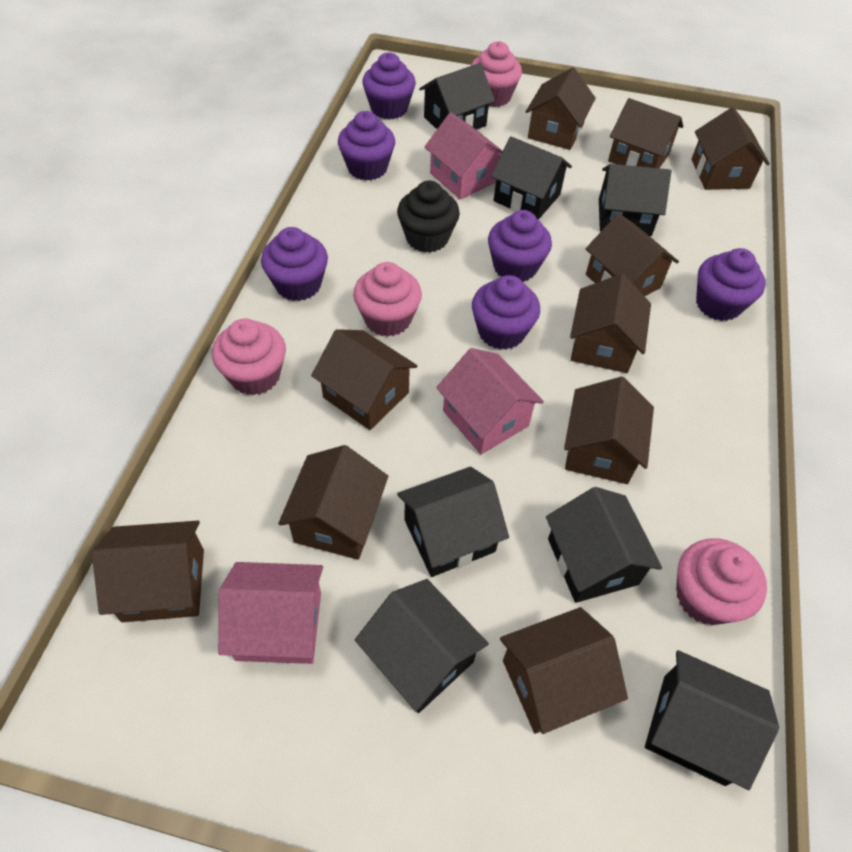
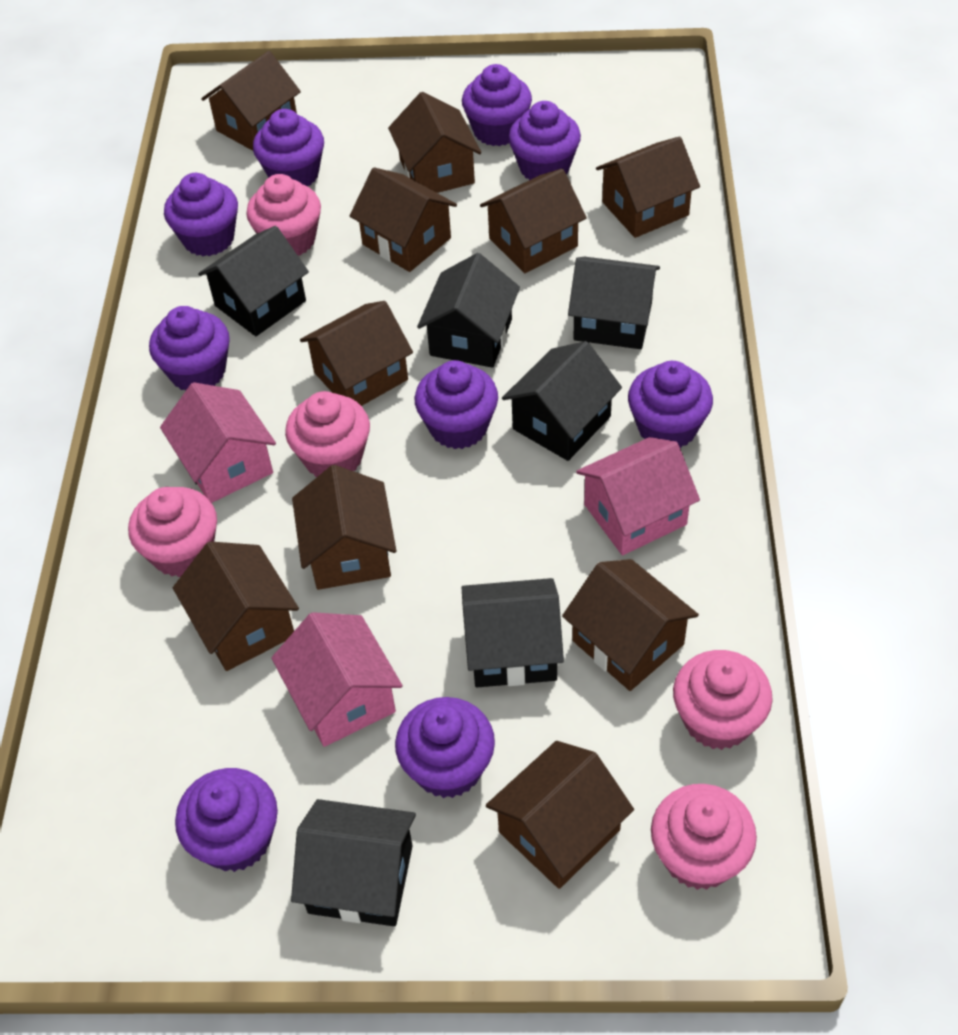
black cupcake: 1 -> 0
black house: 7 -> 6
pink cupcake: 4 -> 5
purple cupcake: 6 -> 9

